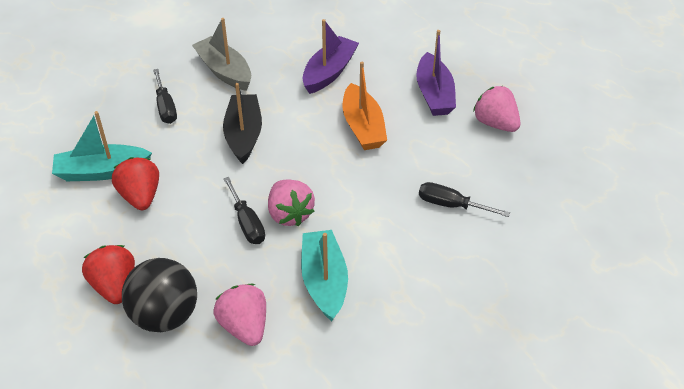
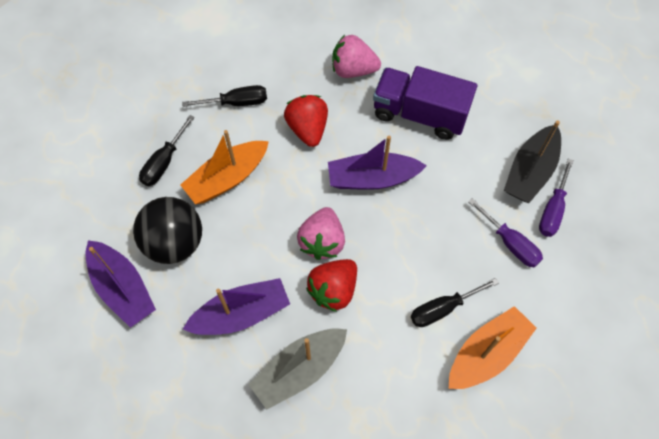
orange boat: 1 -> 2
pink strawberry: 3 -> 2
purple boat: 2 -> 3
purple screwdriver: 0 -> 2
purple truck: 0 -> 1
turquoise boat: 2 -> 0

